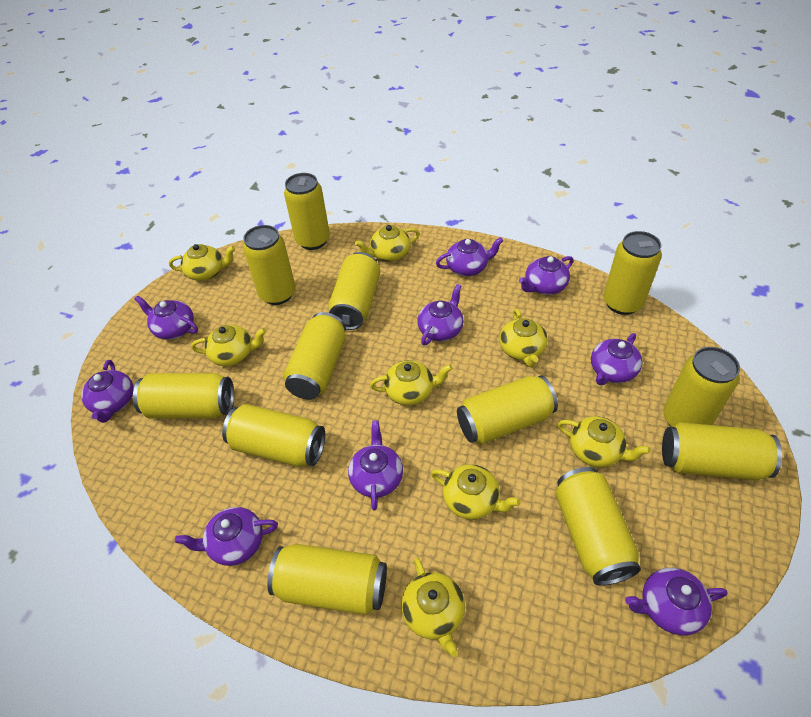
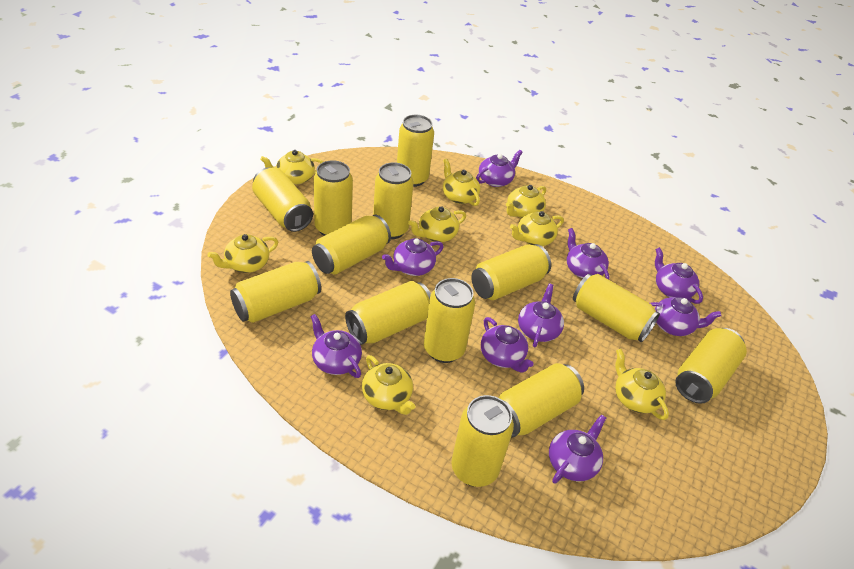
yellow can: 12 -> 13

